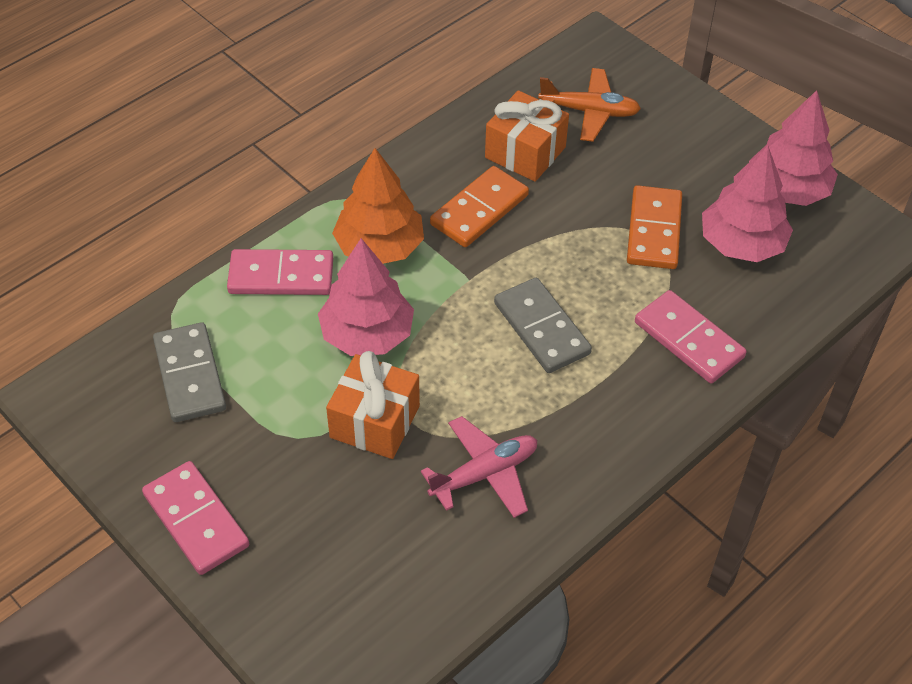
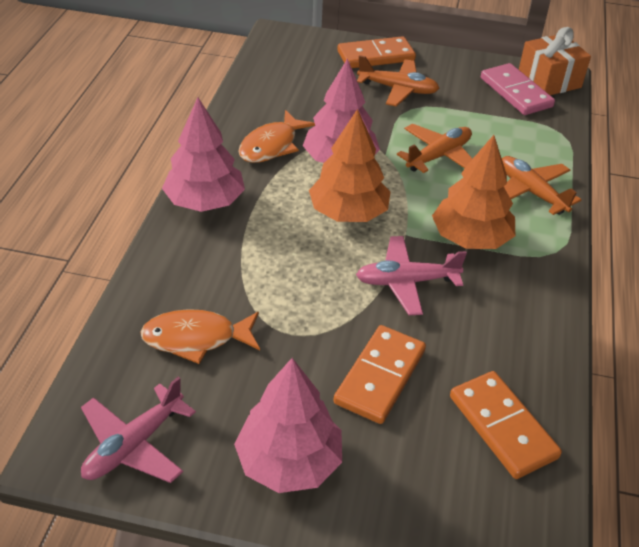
grey domino: 2 -> 0
orange domino: 2 -> 3
orange fish: 0 -> 2
orange gift: 2 -> 1
orange plane: 1 -> 3
orange tree: 1 -> 2
pink domino: 3 -> 1
pink plane: 1 -> 2

